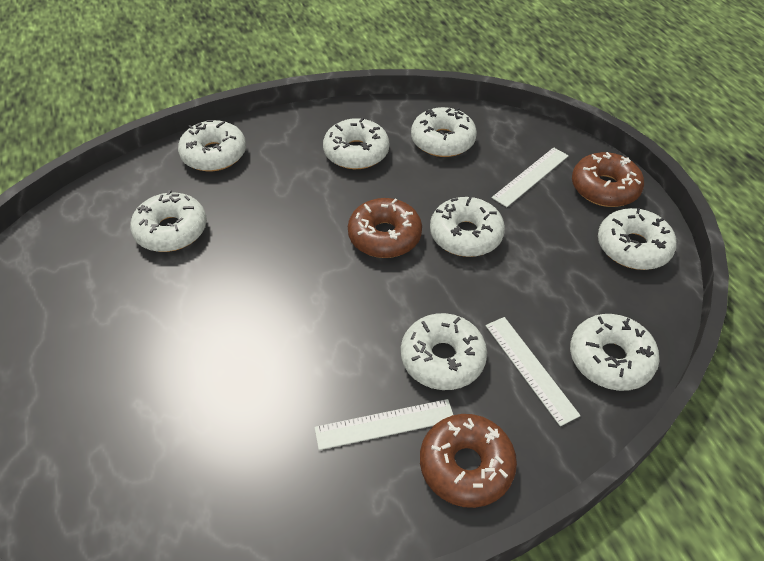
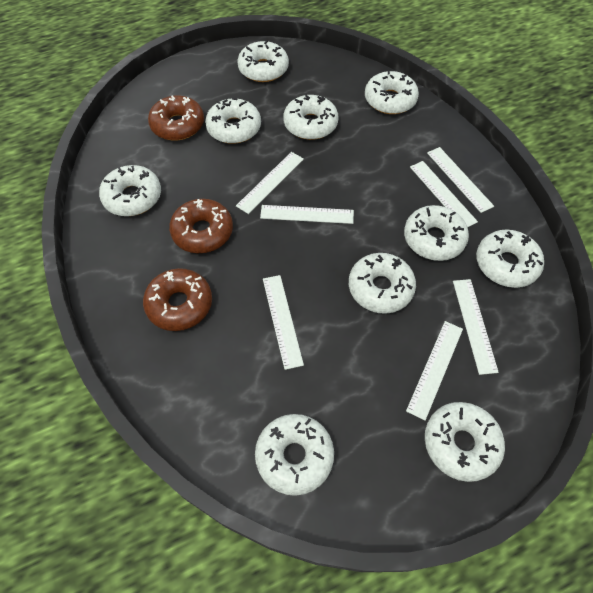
white donut: 8 -> 10
white ruler: 3 -> 7

